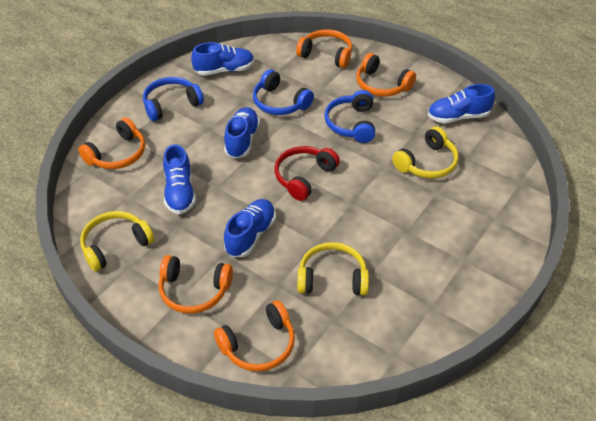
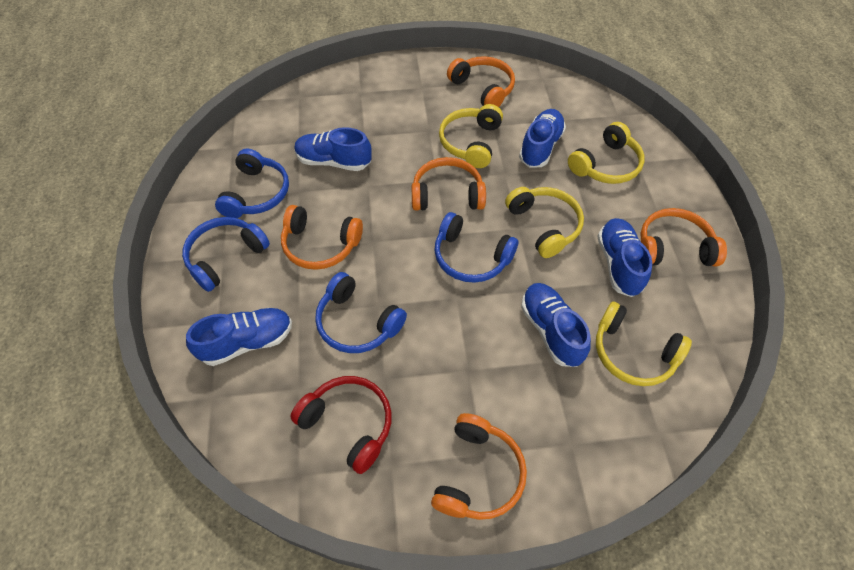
blue headphones: 3 -> 4
yellow headphones: 3 -> 4

